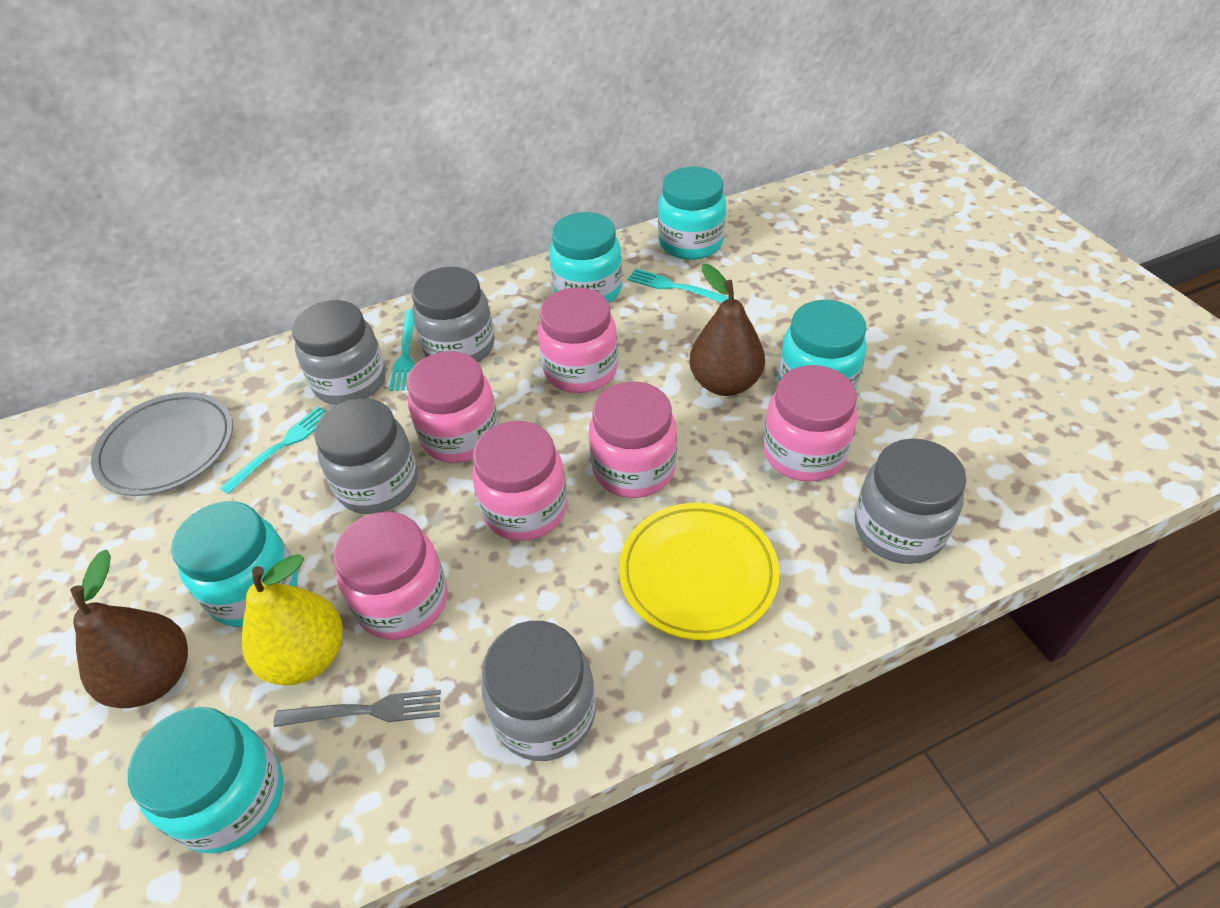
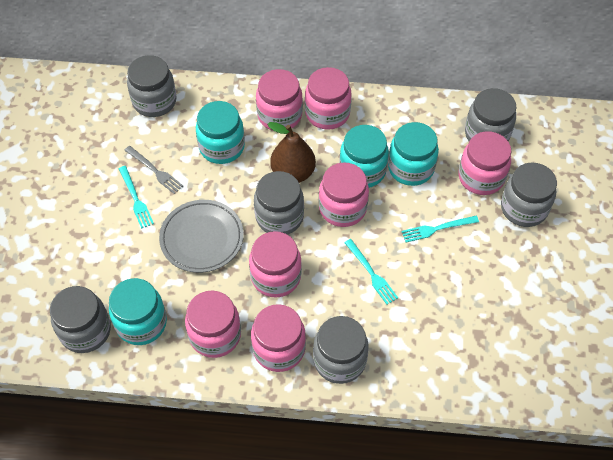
brown pear: 2 -> 1
grey jar: 5 -> 6
pink jar: 6 -> 7
turquoise jar: 5 -> 4
yellow pear: 1 -> 0
yellow plate: 1 -> 0

